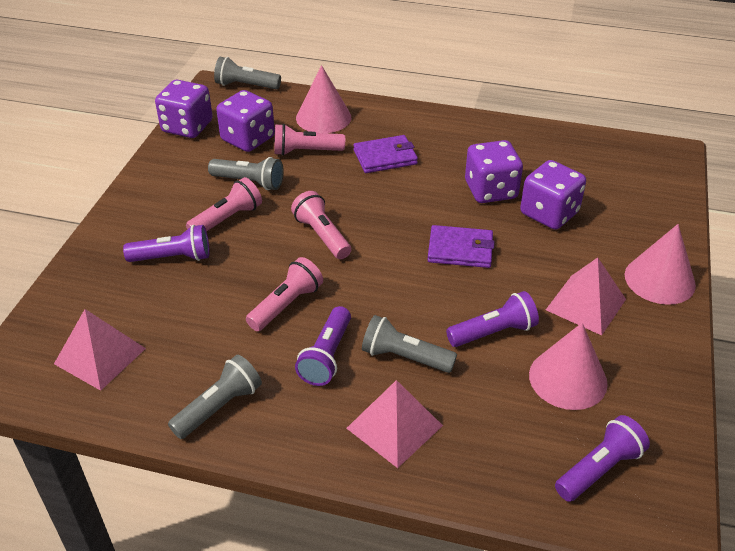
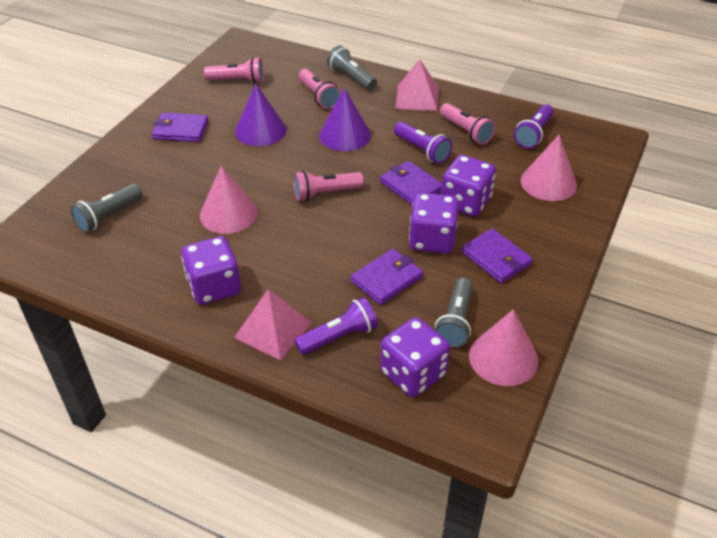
grey flashlight: 4 -> 3
pink pyramid: 3 -> 2
purple cone: 0 -> 2
purple flashlight: 4 -> 3
purple wallet: 2 -> 4

